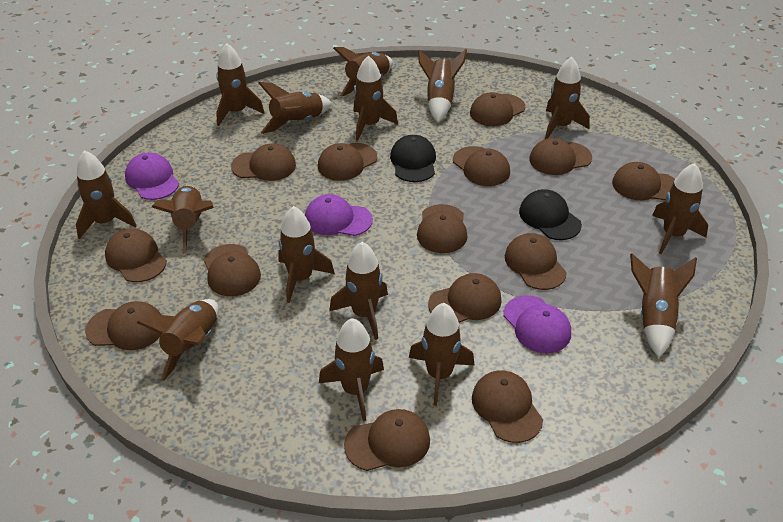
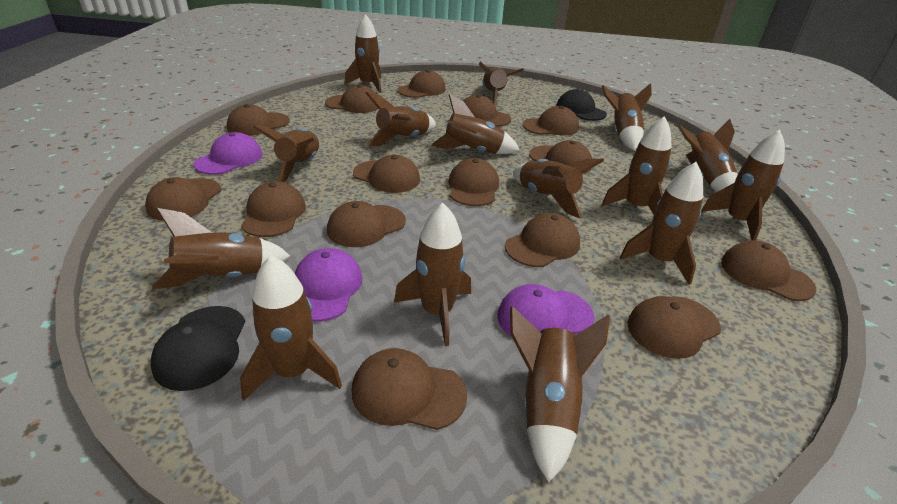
brown cap: 14 -> 15

